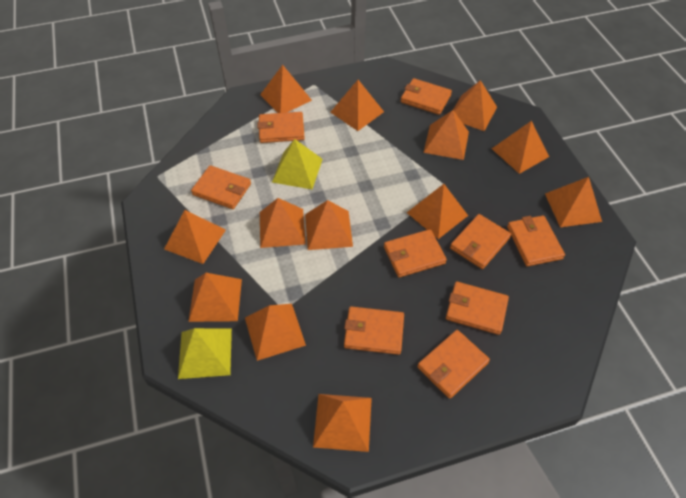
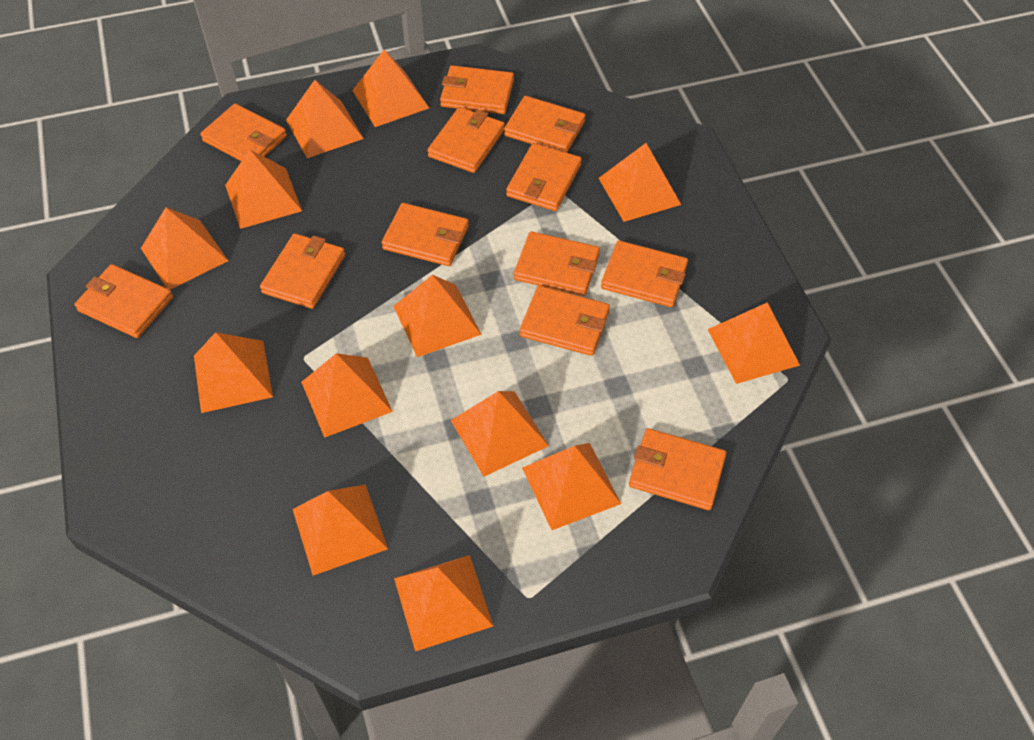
orange wallet: 9 -> 12
yellow pyramid: 2 -> 0

